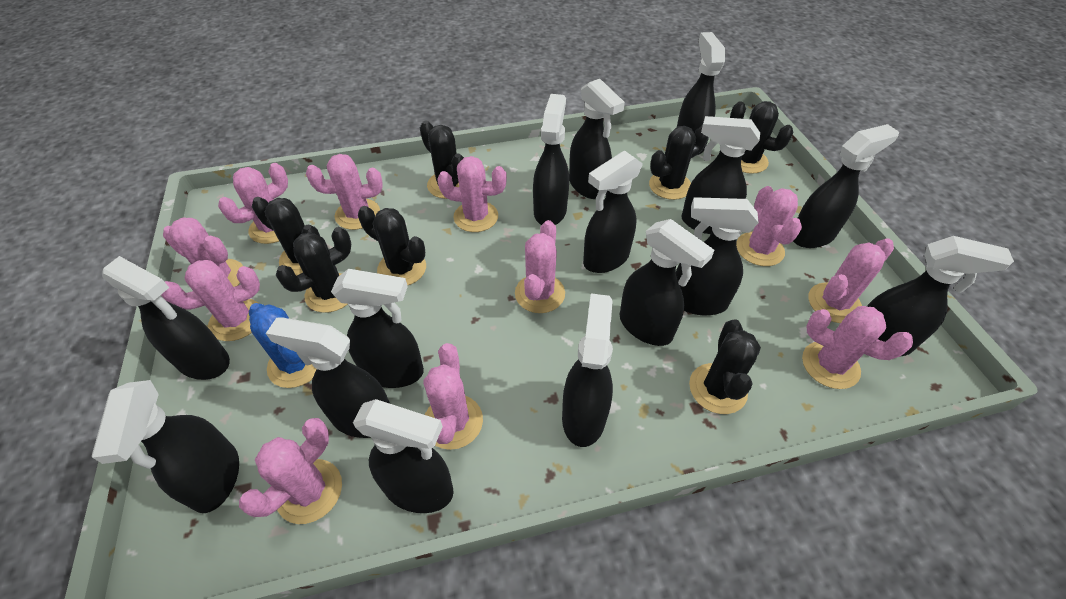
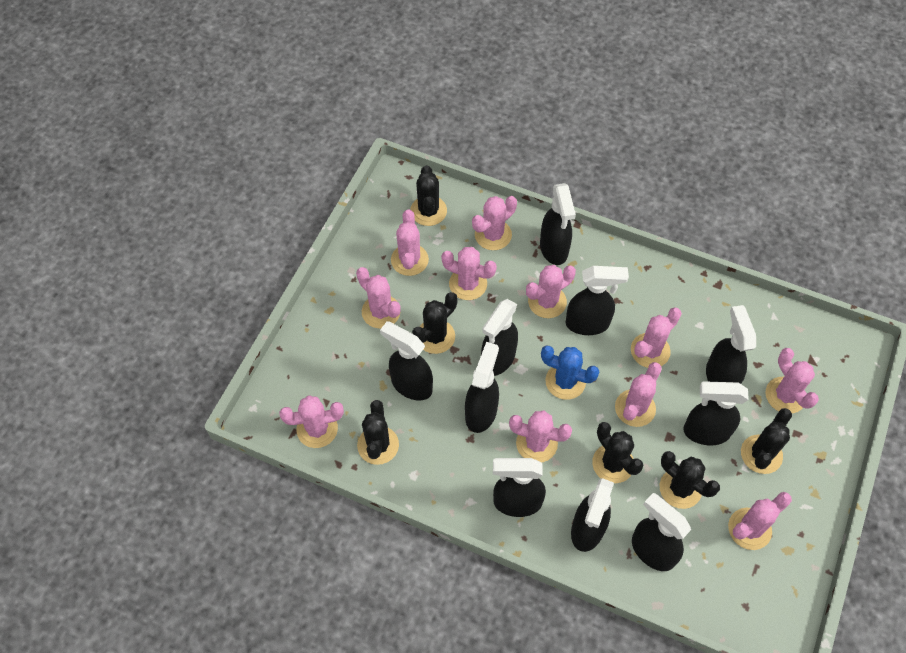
black cactus: 7 -> 6
black spray bottle: 15 -> 10

